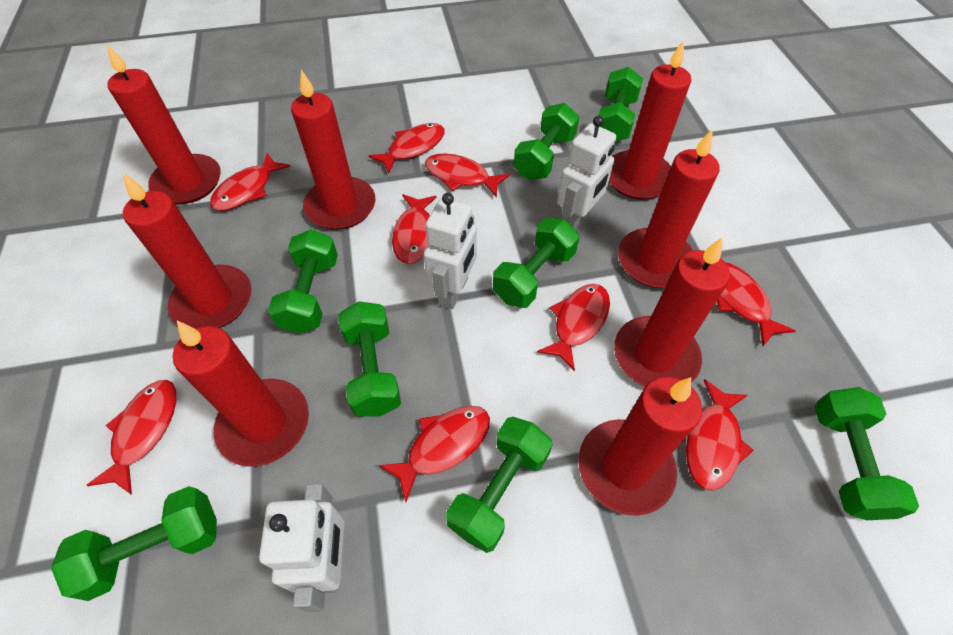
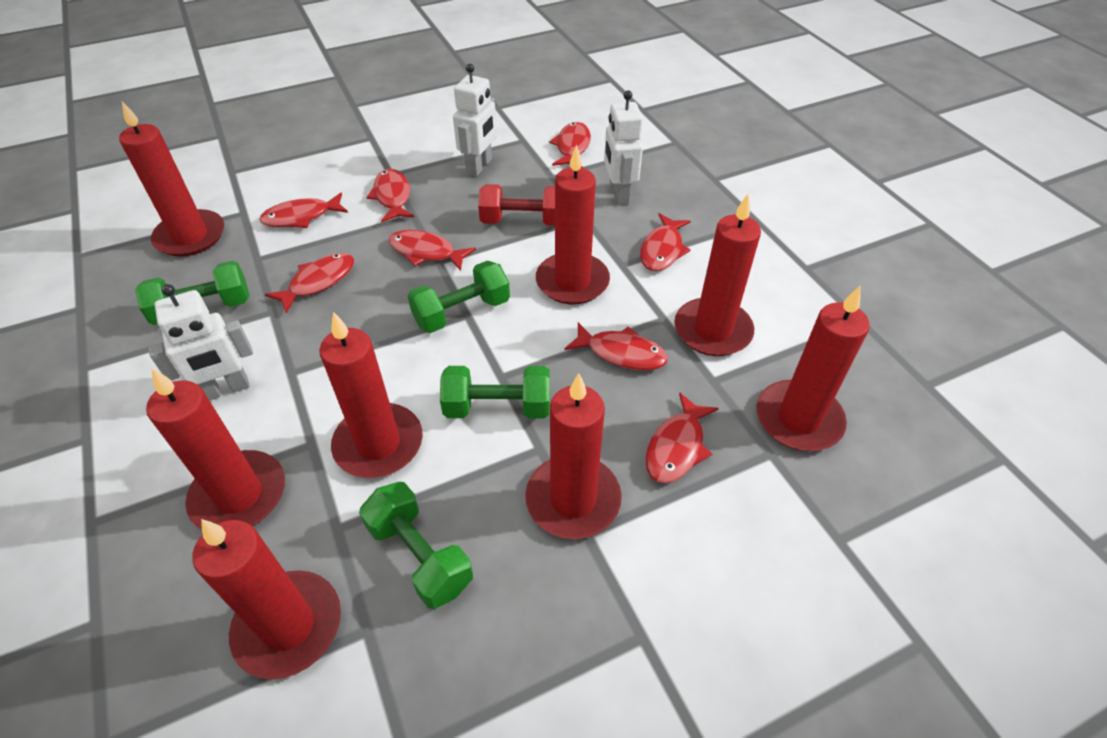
green dumbbell: 8 -> 4
red dumbbell: 0 -> 1
red fish: 9 -> 8

